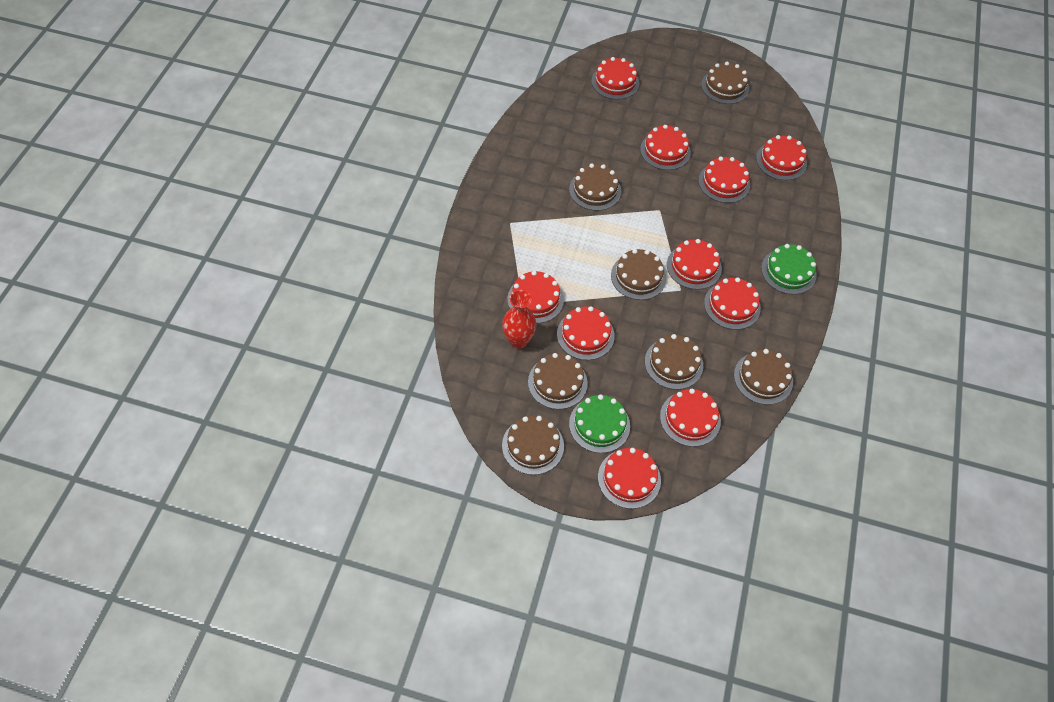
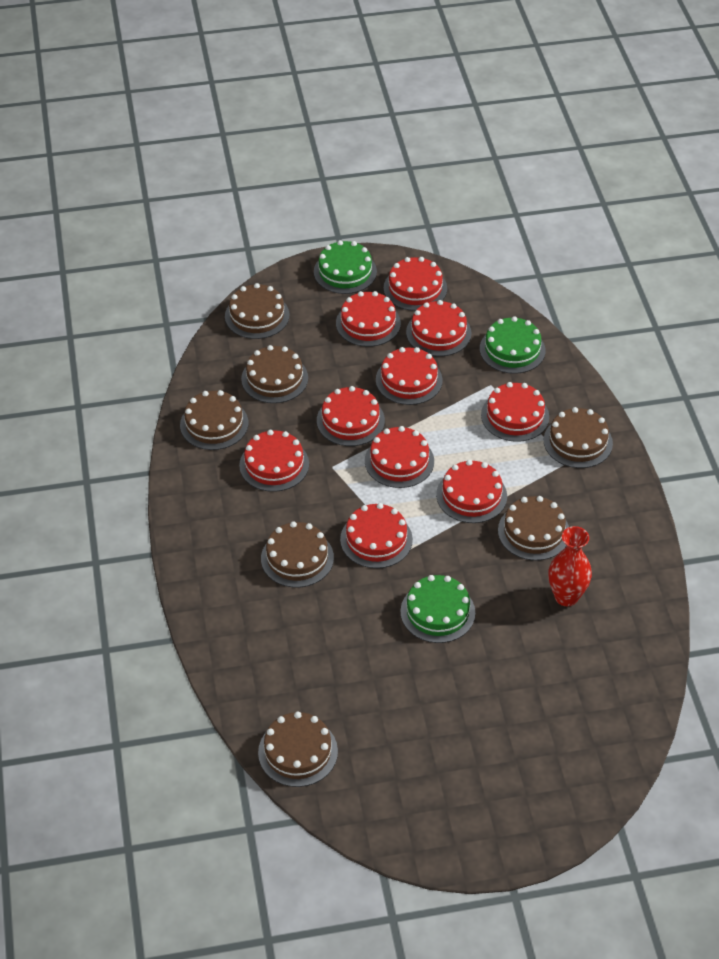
green cake: 2 -> 3

